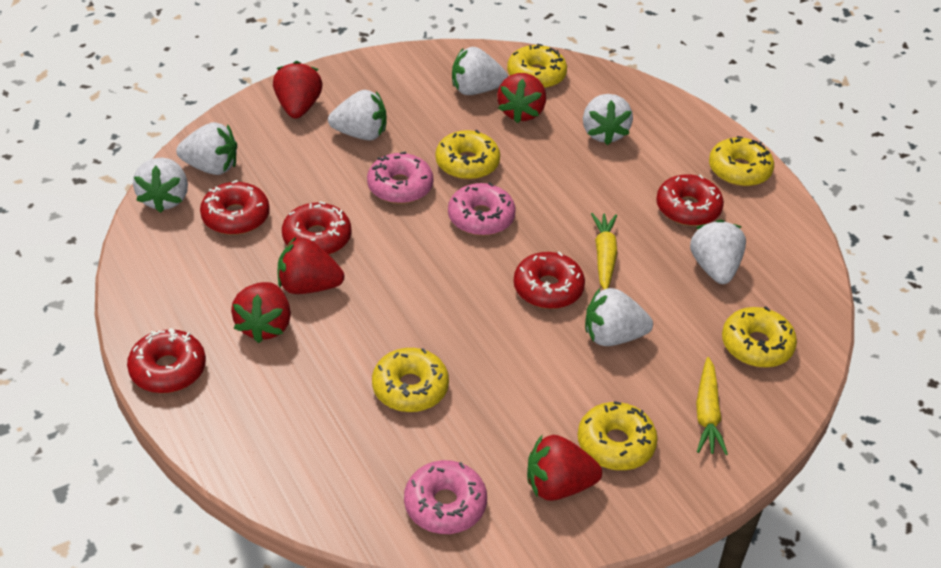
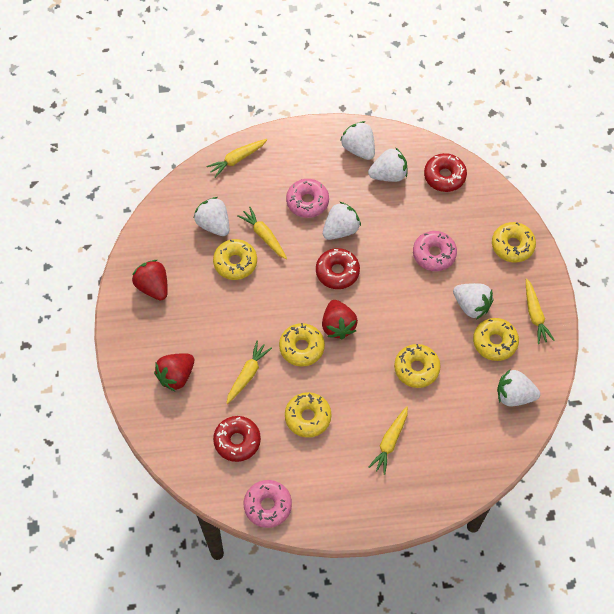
red donut: 5 -> 3
red strawberry: 5 -> 3
white strawberry: 7 -> 6
yellow carrot: 2 -> 5

